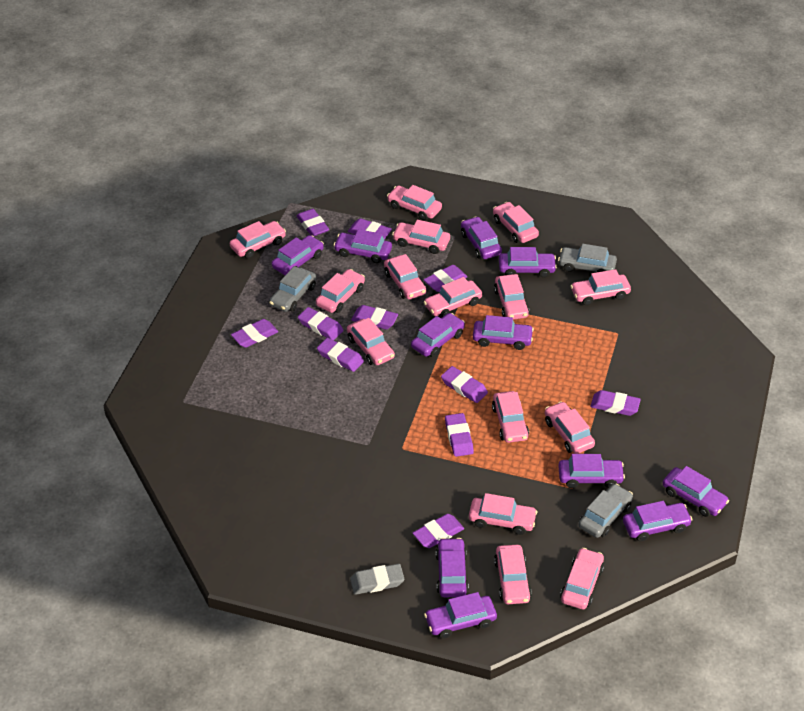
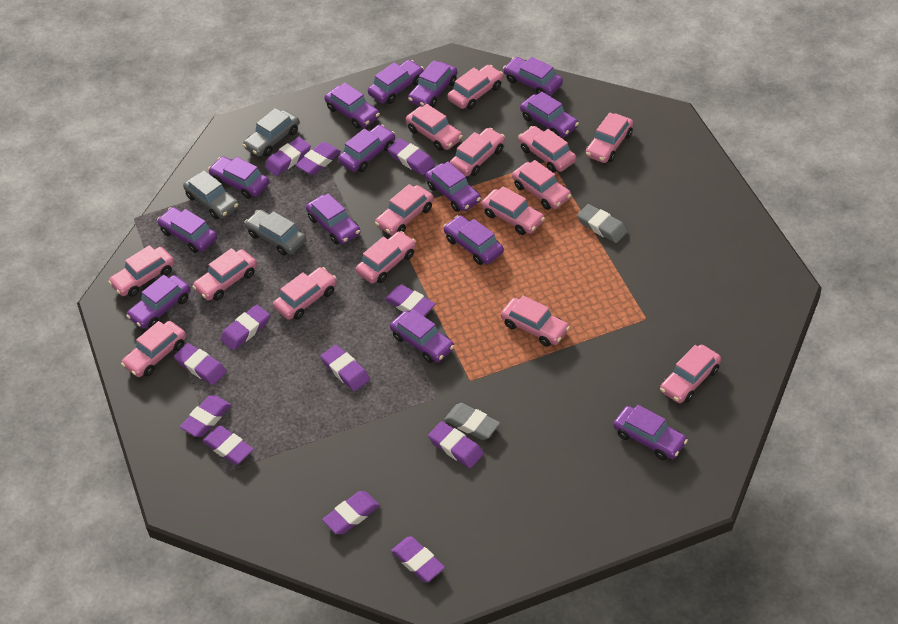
grey eraser: 1 -> 2
purple car: 11 -> 14
purple eraser: 11 -> 12

